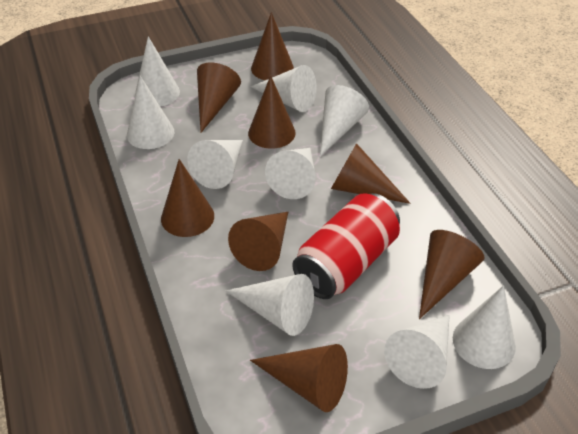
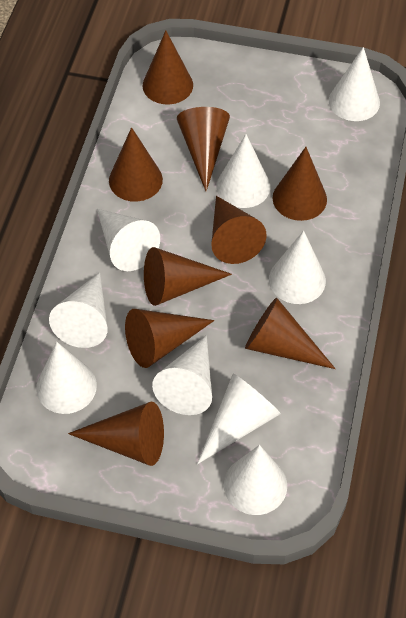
brown cone: 8 -> 9
red can: 1 -> 0

